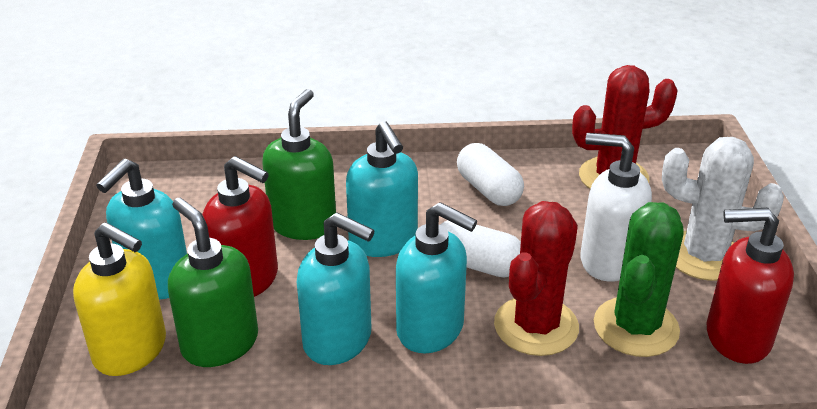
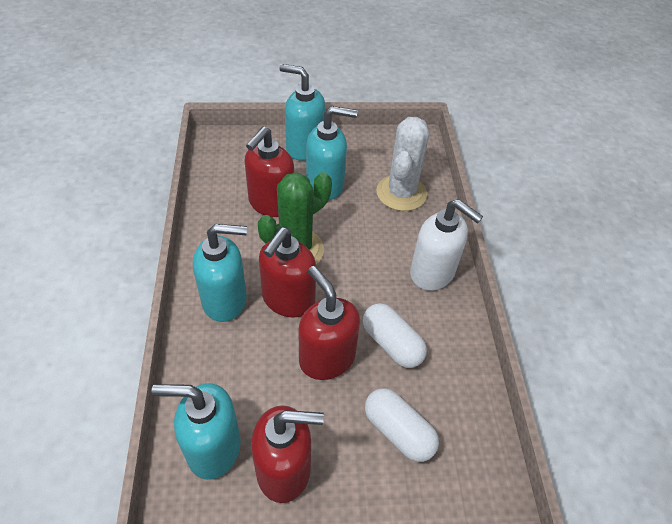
green soap dispenser: 2 -> 0
red cactus: 2 -> 0
red soap dispenser: 2 -> 4
yellow soap dispenser: 1 -> 0

